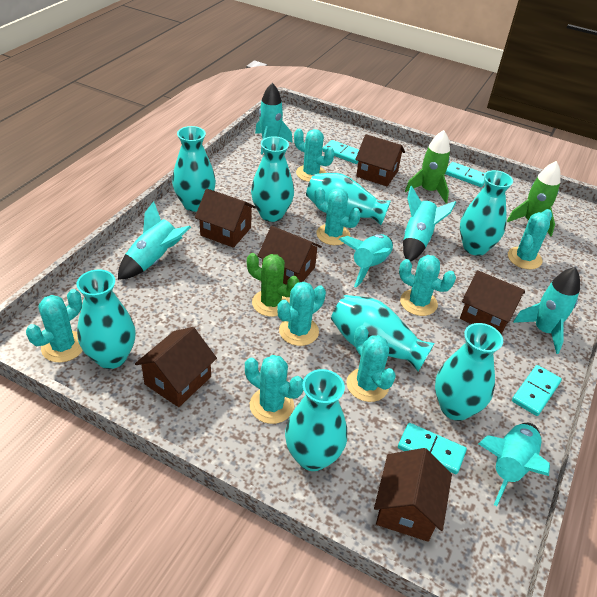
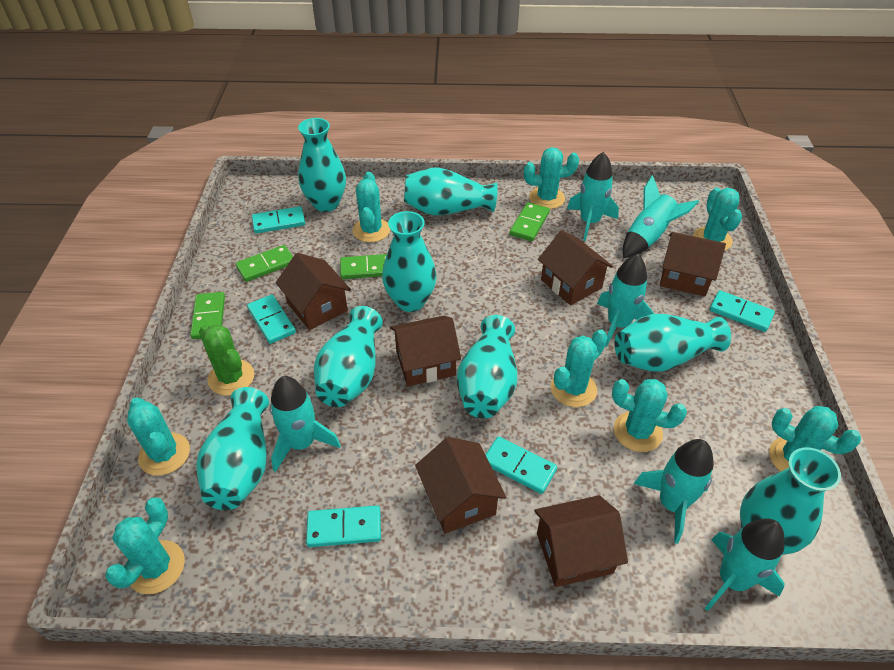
green domino: 0 -> 4
green rocket: 2 -> 0
turquoise domino: 4 -> 5

